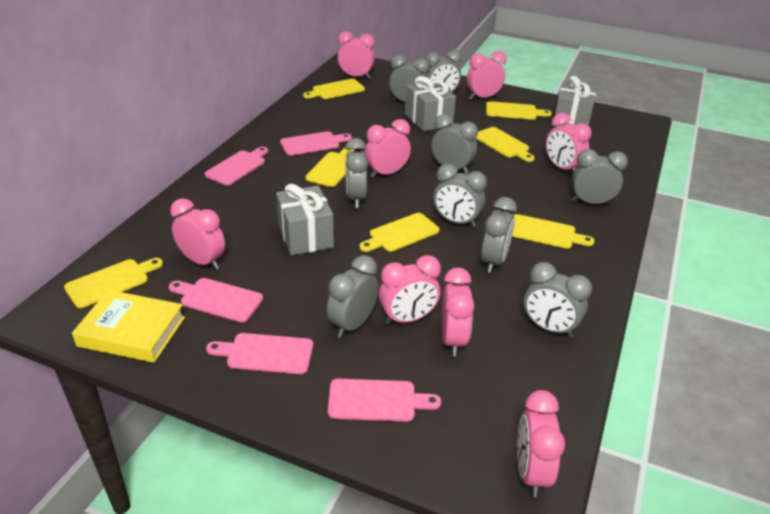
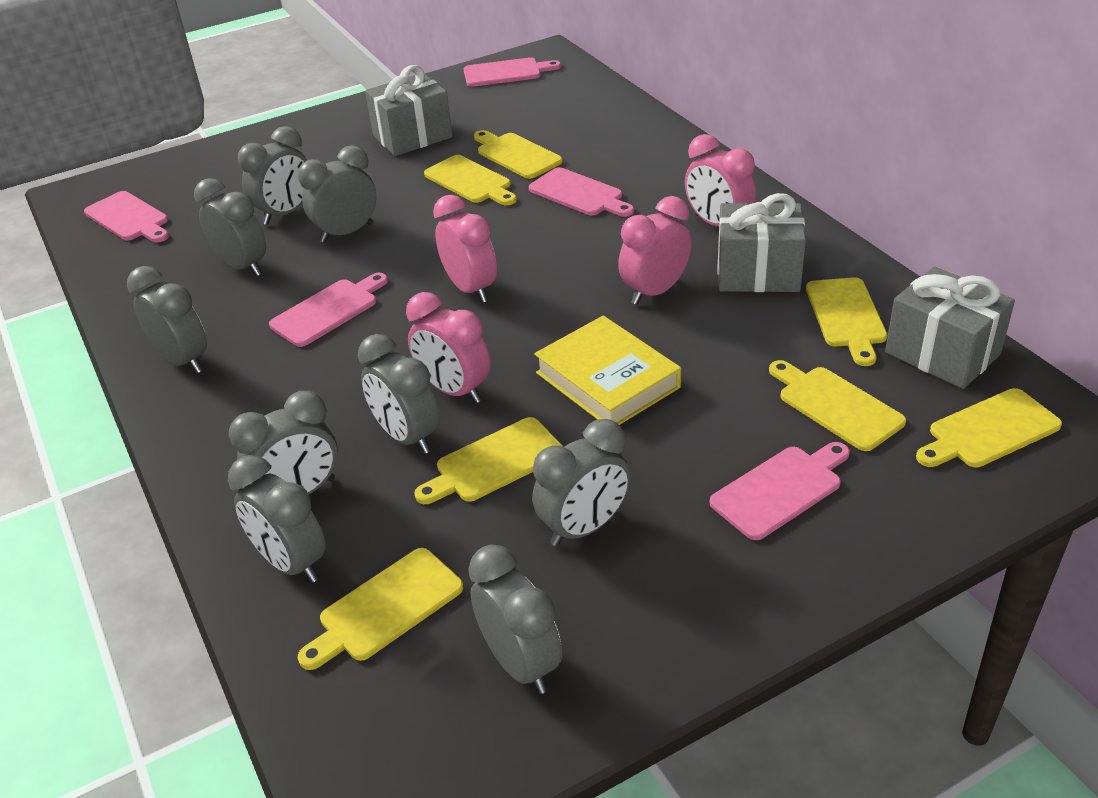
pink clock: 8 -> 4

